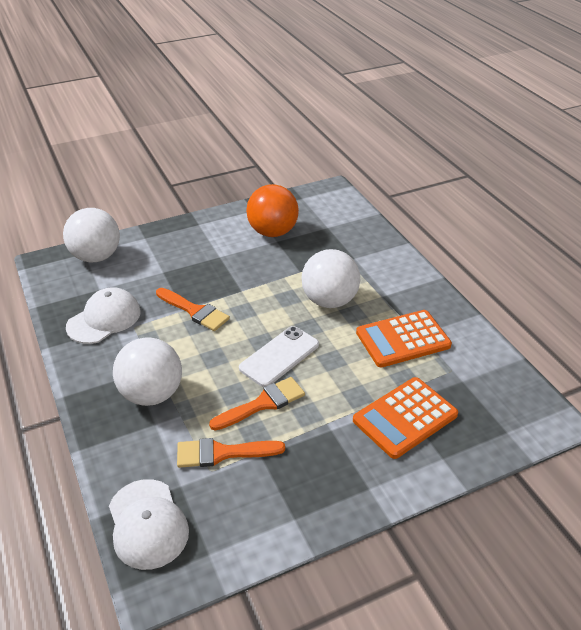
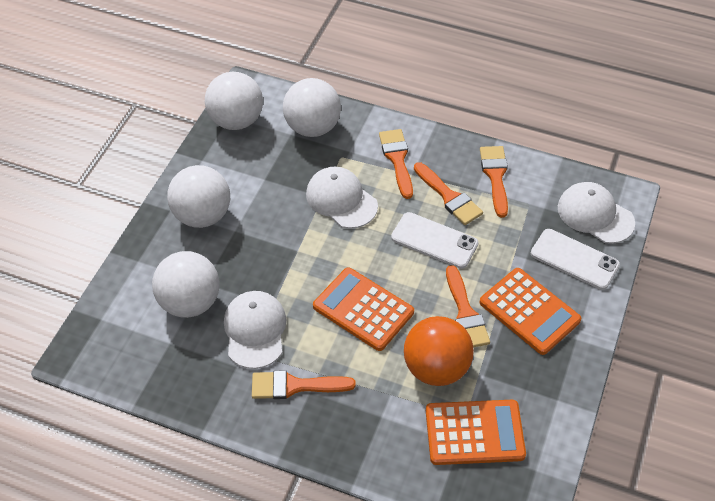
orange brush: 3 -> 5
orange calculator: 2 -> 3
white ball: 3 -> 4
white cap: 2 -> 3
white phone: 1 -> 2

